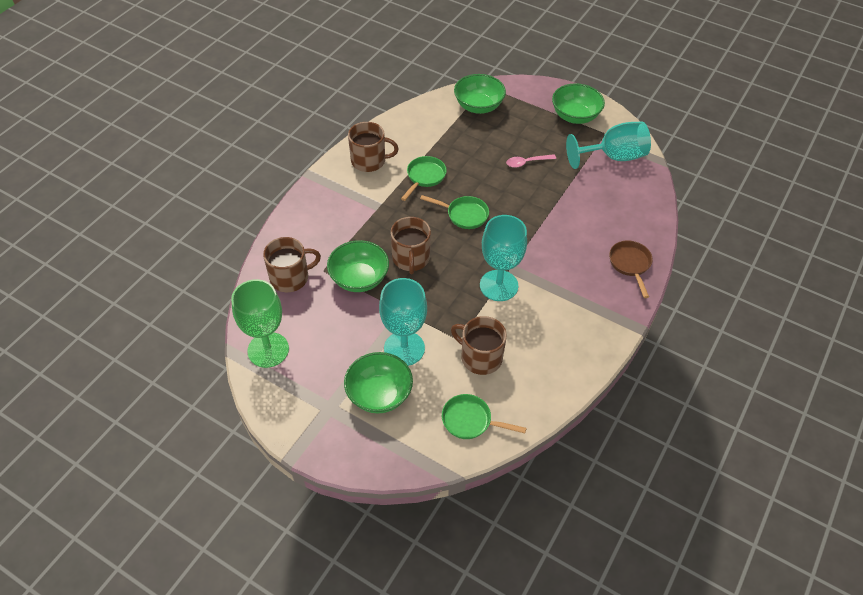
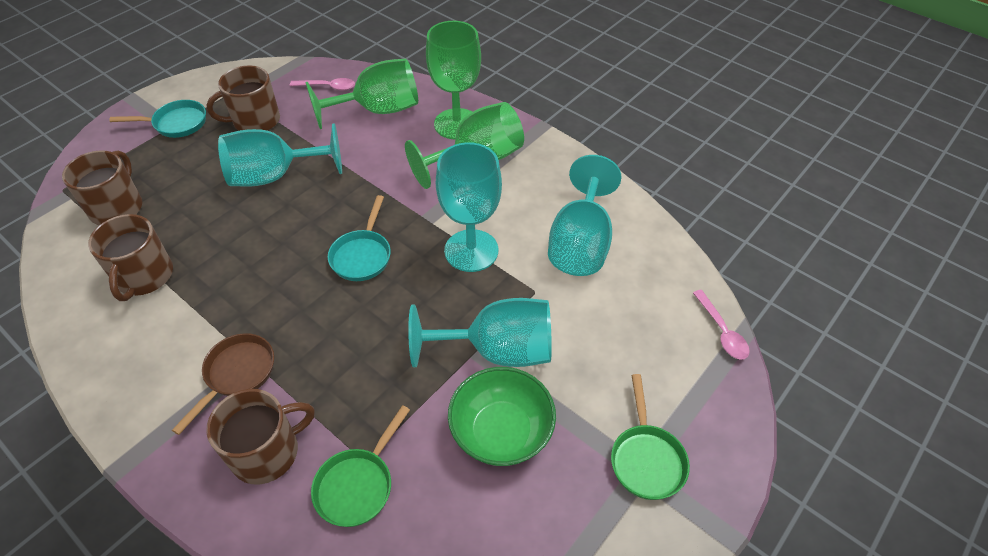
green bowl: 4 -> 1
green goblet: 1 -> 3
green pan: 3 -> 2
pink spoon: 1 -> 2
turquoise goblet: 3 -> 4
turquoise pan: 0 -> 2

